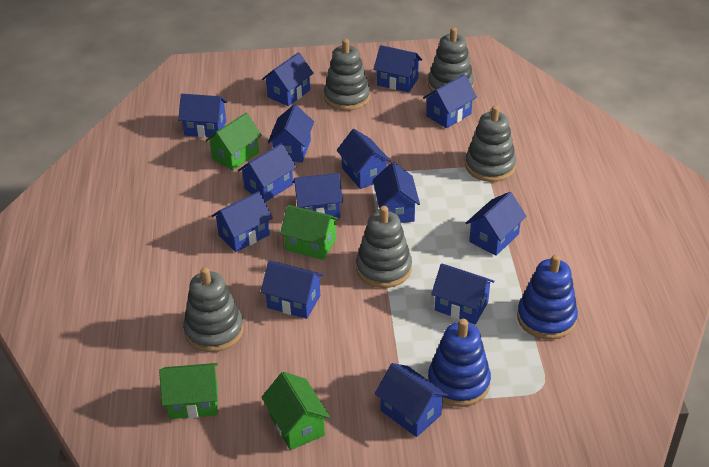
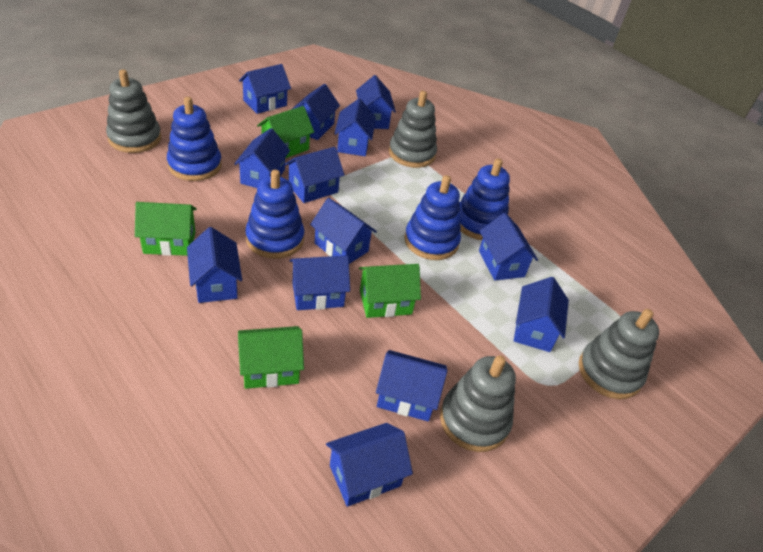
blue house: 14 -> 13
blue stacking toy: 2 -> 4
grey stacking toy: 5 -> 4

